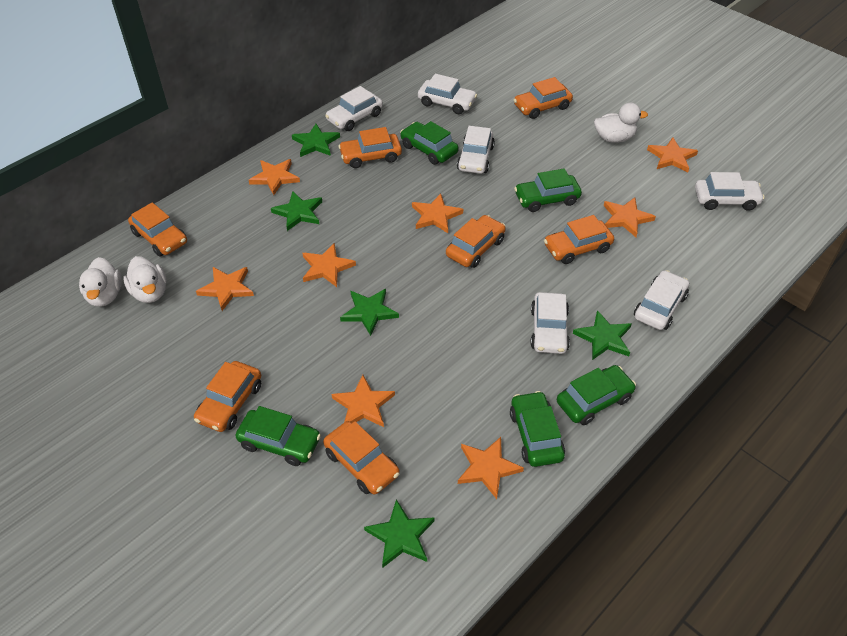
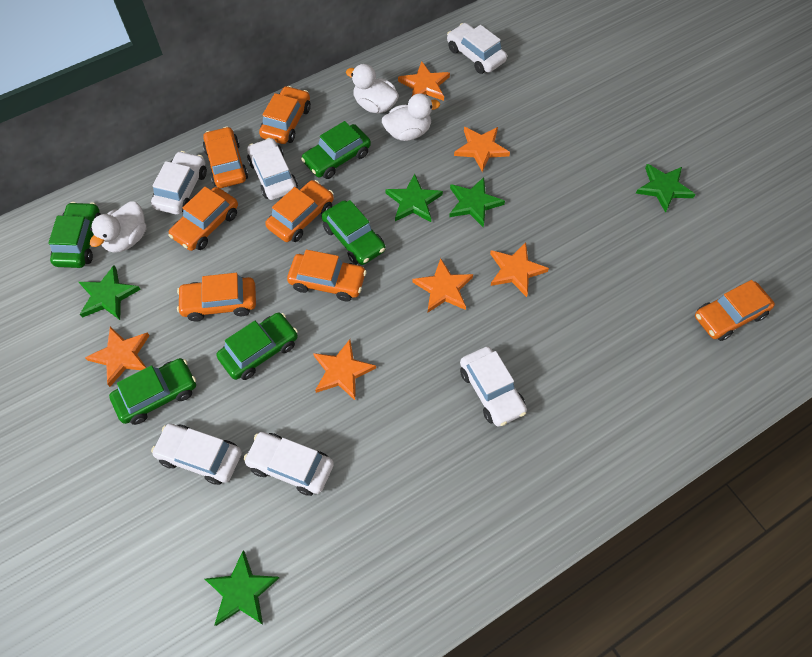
orange star: 8 -> 6

